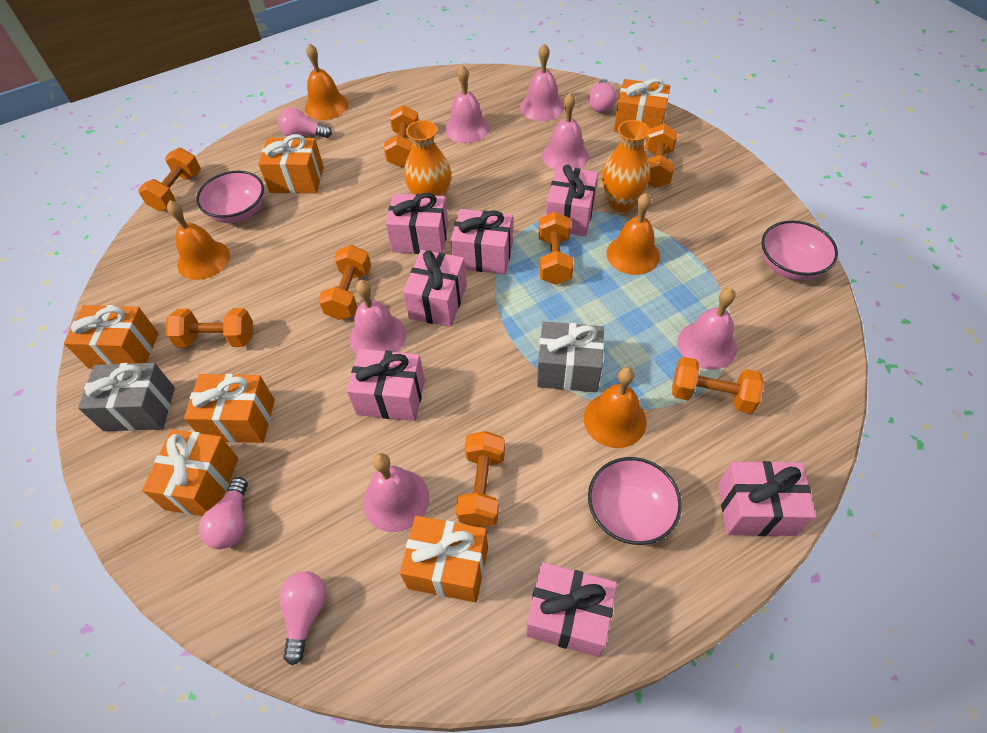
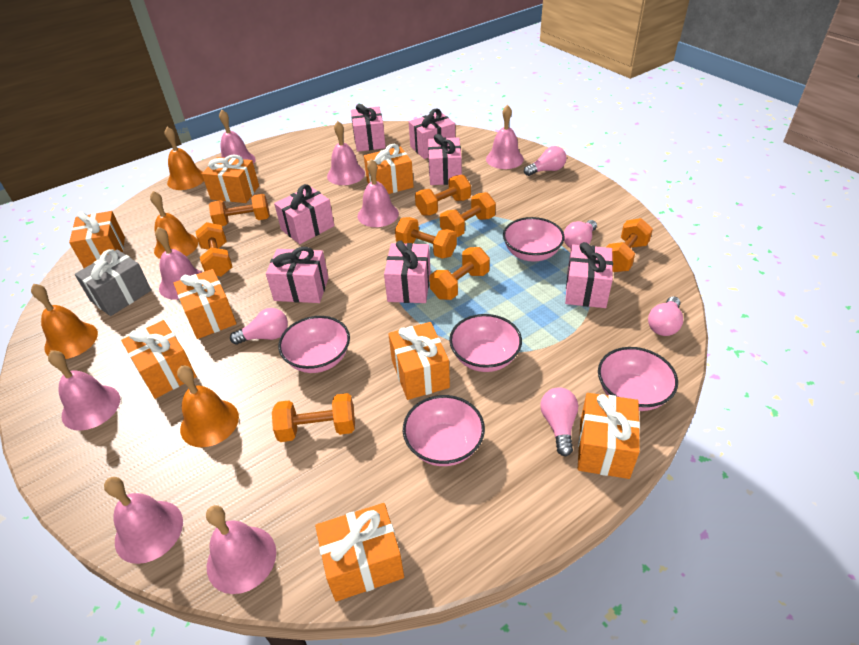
grey gift: 2 -> 1
orange gift: 6 -> 8
orange vase: 2 -> 0
pink bell: 6 -> 8
pink bowl: 3 -> 5
pink light bulb: 4 -> 5

